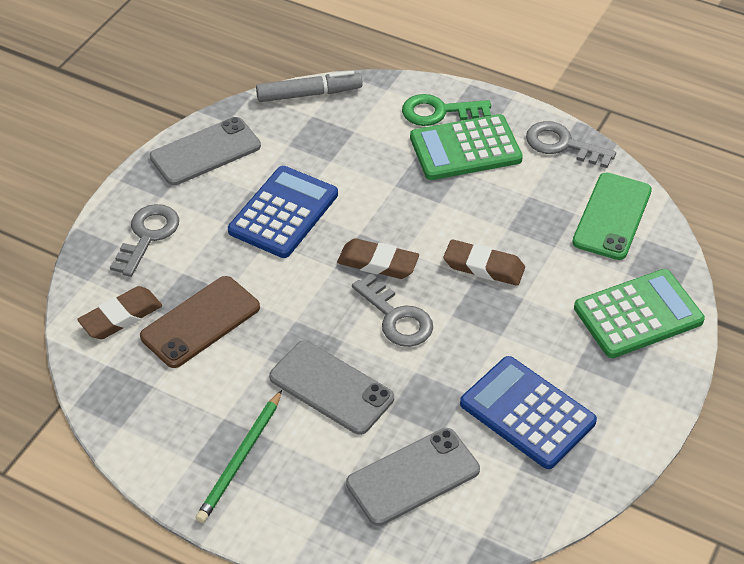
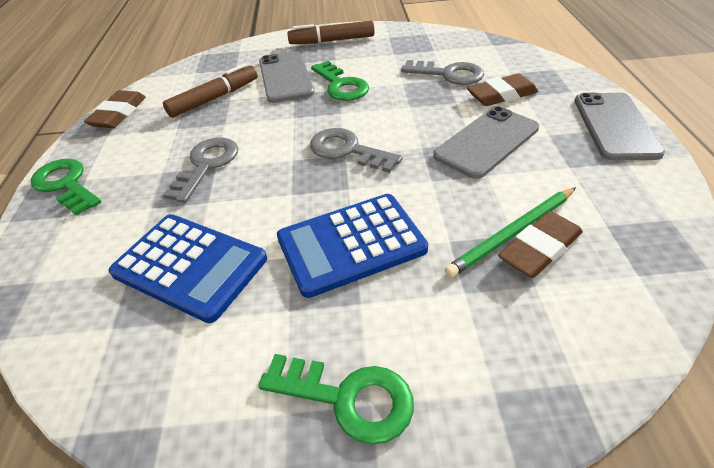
brown marker: 0 -> 2
brown phone: 1 -> 0
green calculator: 2 -> 0
green key: 1 -> 3
green phone: 1 -> 0
grey marker: 1 -> 0

